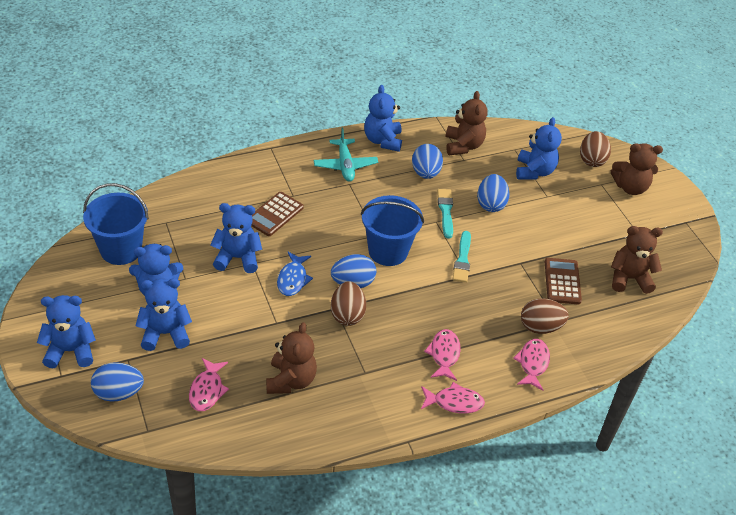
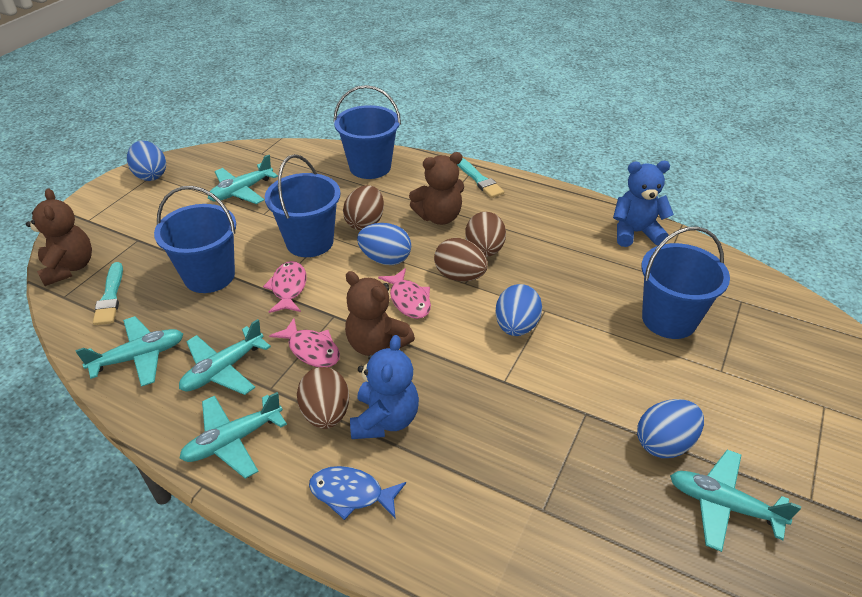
blue bucket: 2 -> 4
blue teddy bear: 6 -> 2
brown calculator: 2 -> 0
brown egg: 3 -> 4
brown teddy bear: 4 -> 3
pink fish: 4 -> 3
turquoise plane: 1 -> 5

